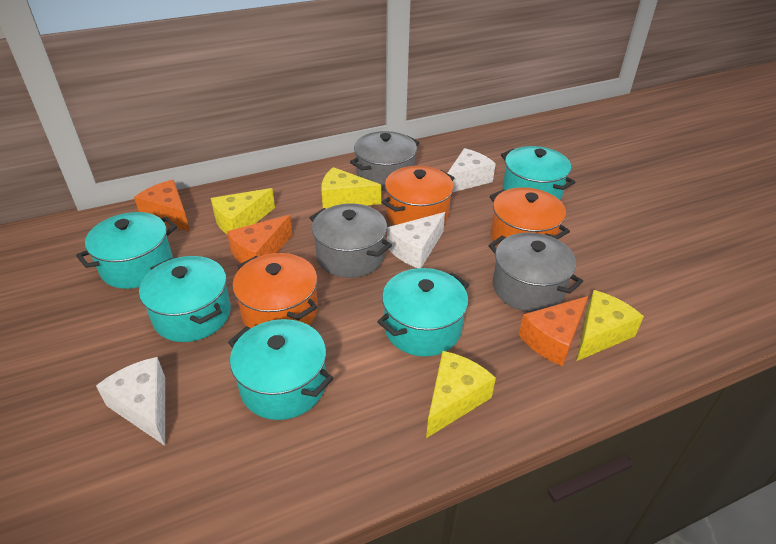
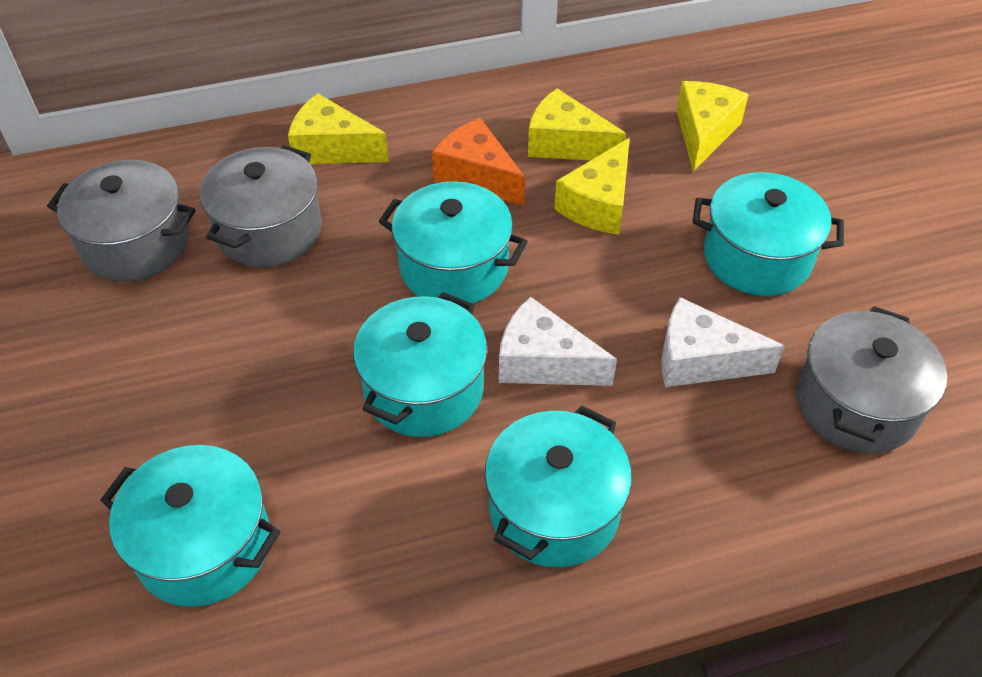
orange cheese: 3 -> 1
orange pot: 3 -> 0
white cheese: 3 -> 2

